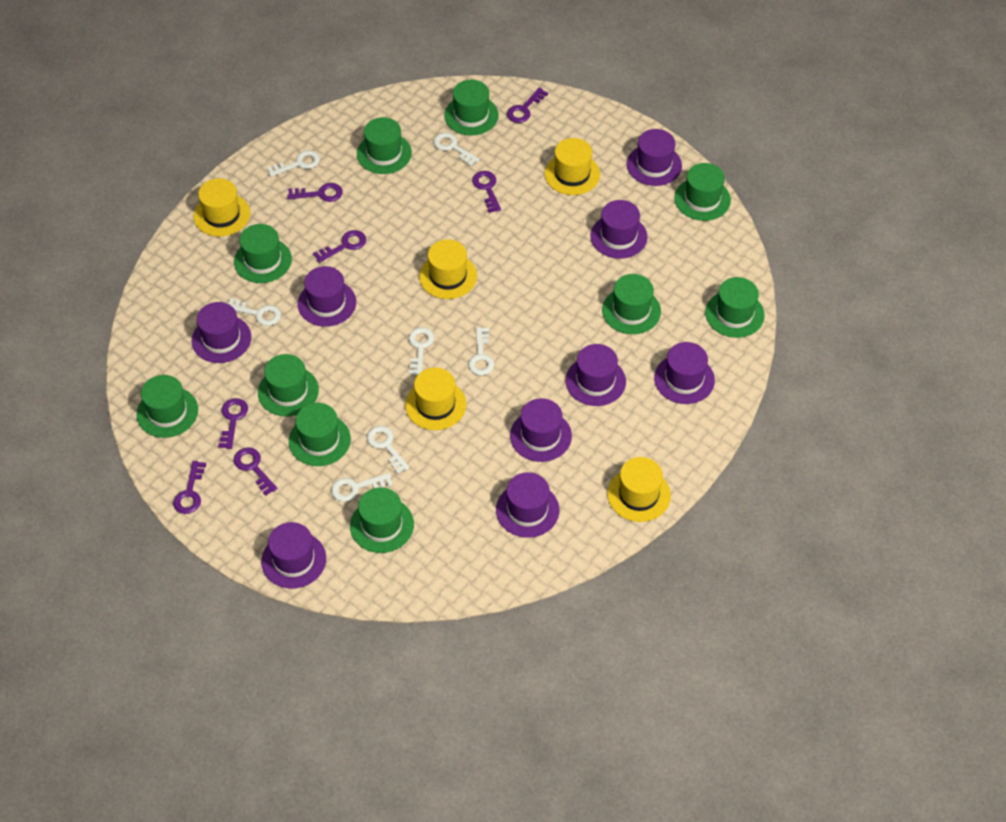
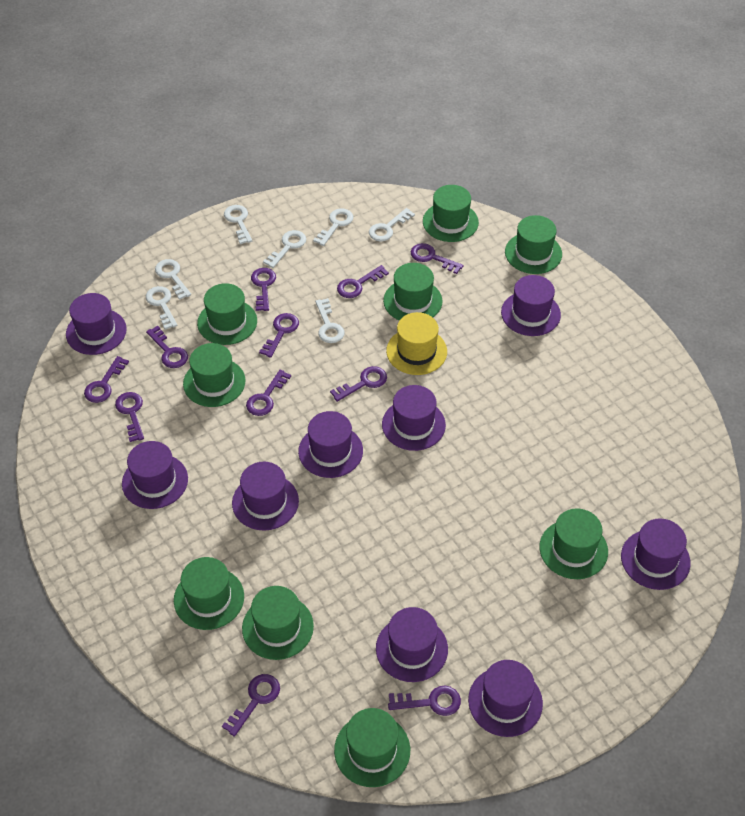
green hat: 10 -> 9
purple key: 7 -> 11
yellow hat: 5 -> 1

